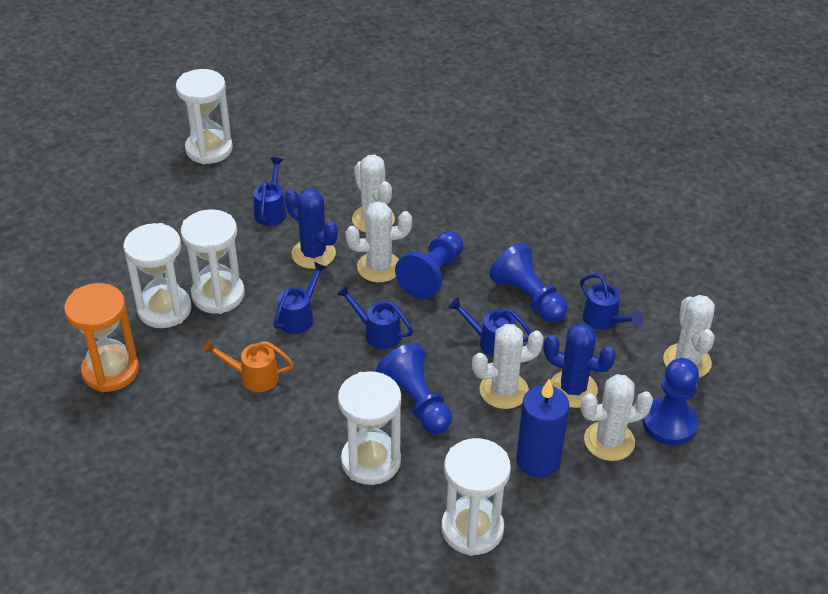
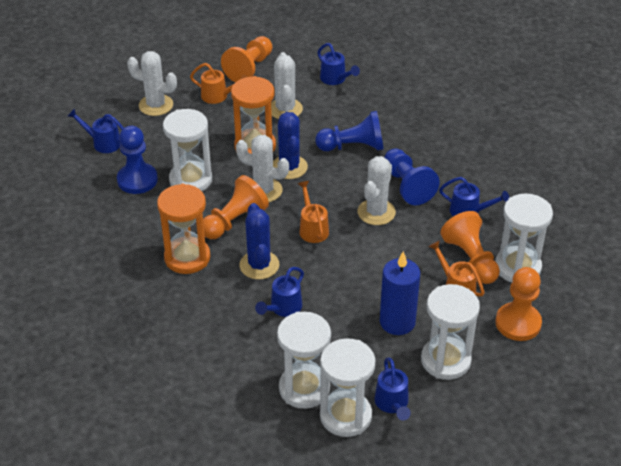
blue pawn: 4 -> 3
orange hourglass: 1 -> 2
orange pawn: 0 -> 4
orange watering can: 1 -> 3
white cactus: 5 -> 4

